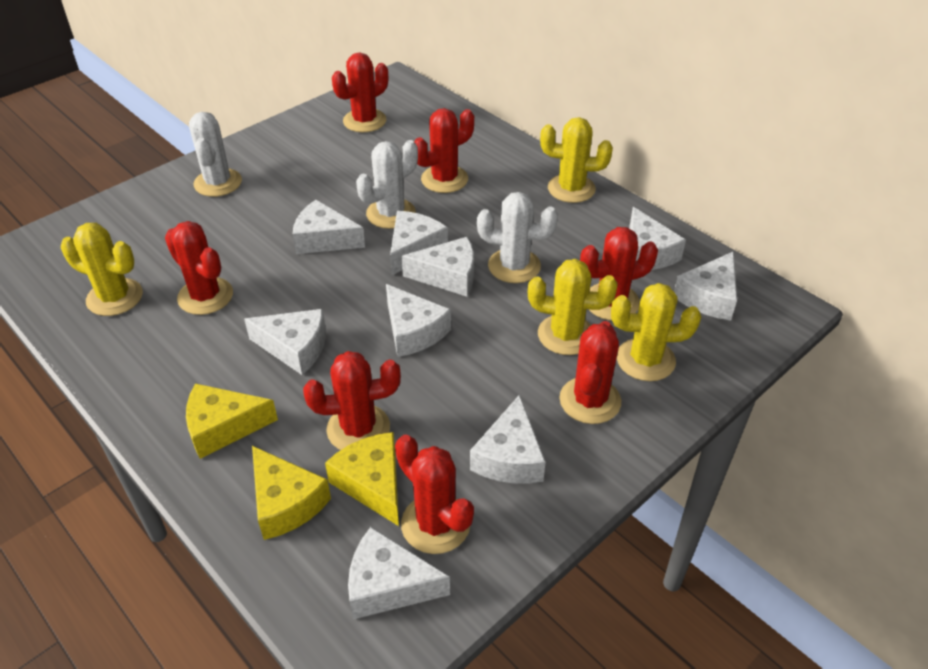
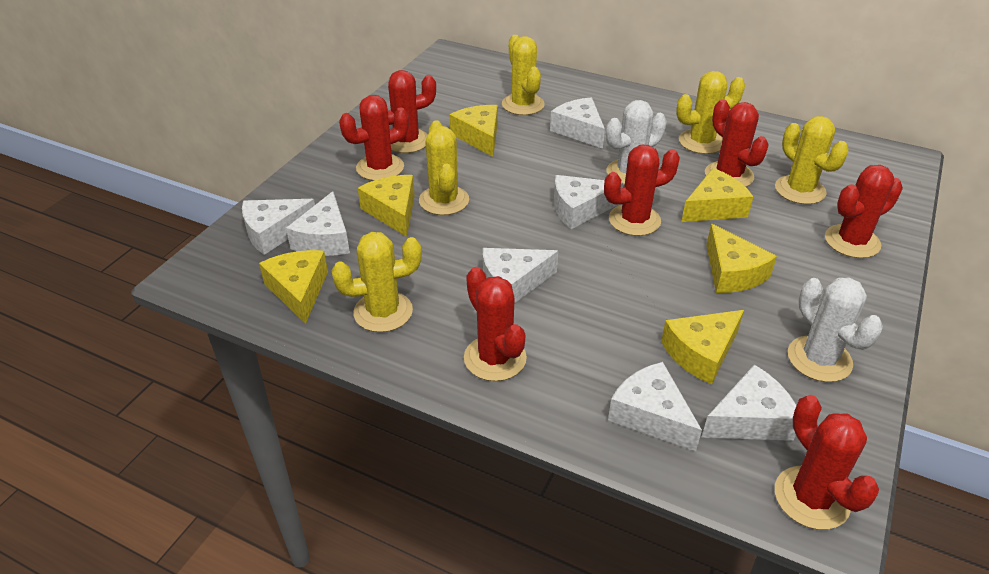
white cactus: 3 -> 2
white cheese: 9 -> 7
yellow cactus: 4 -> 5
yellow cheese: 3 -> 6

